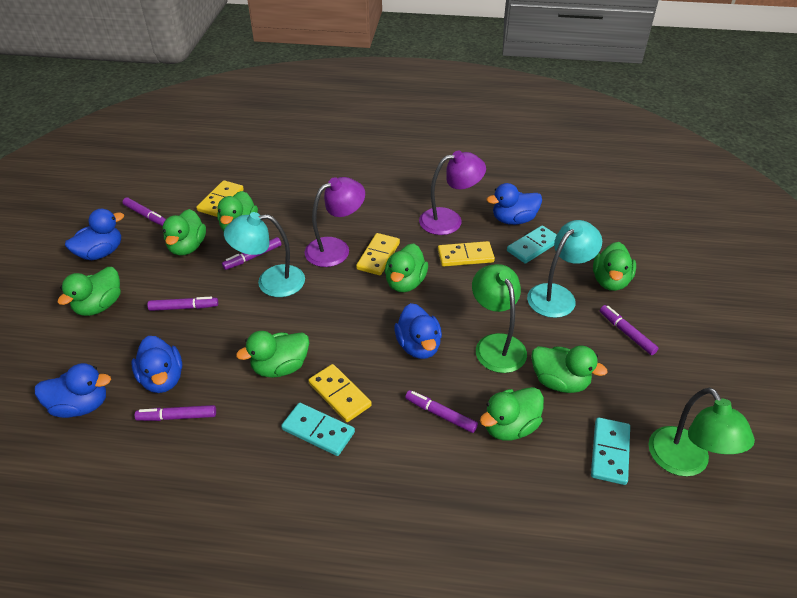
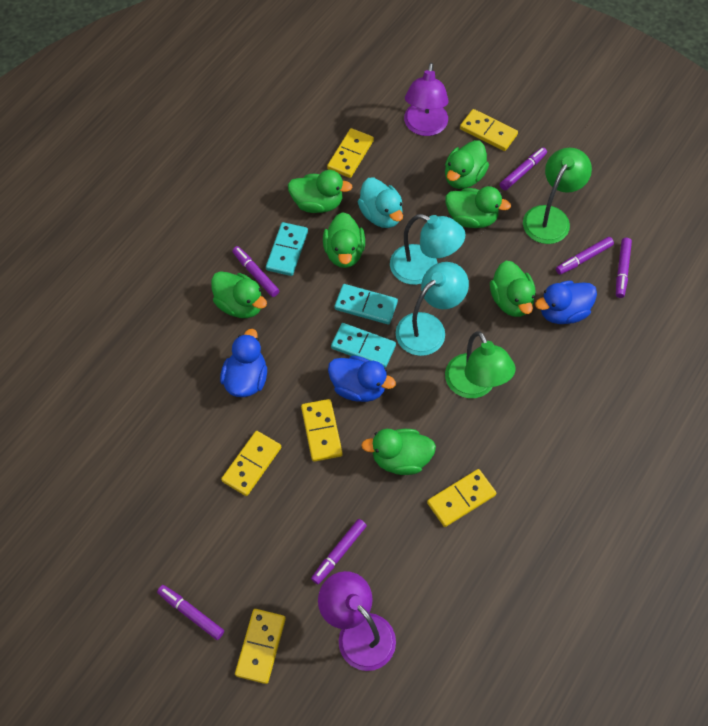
blue duck: 5 -> 3
green duck: 8 -> 7
turquoise duck: 0 -> 1
yellow domino: 4 -> 6

